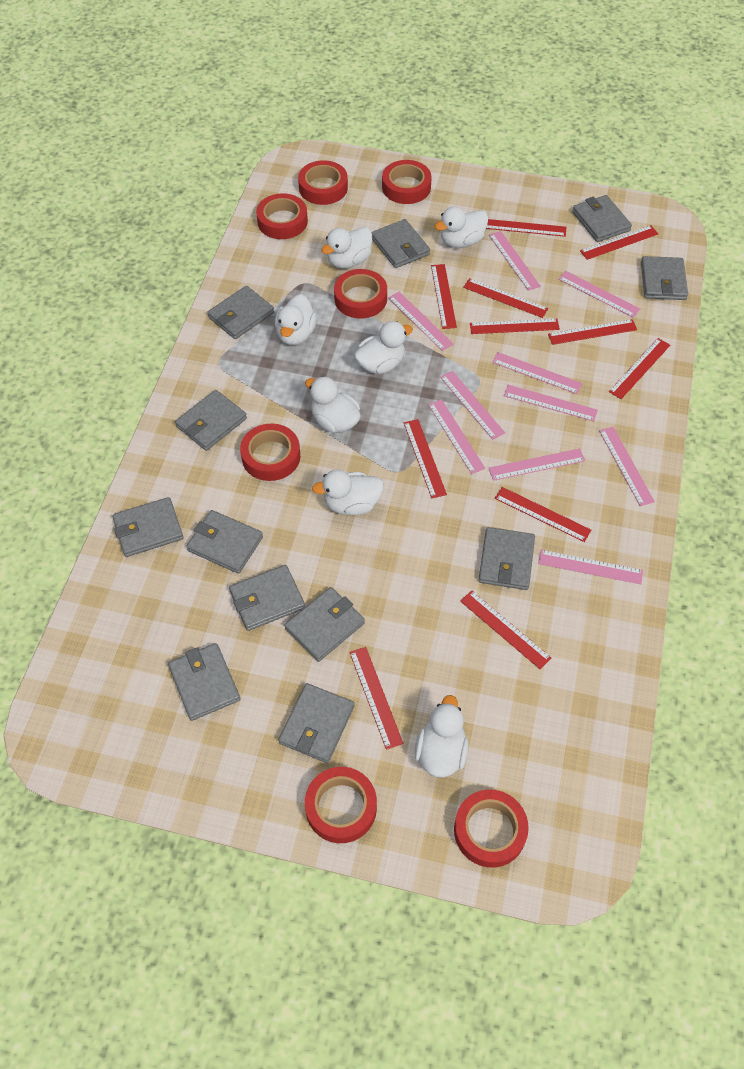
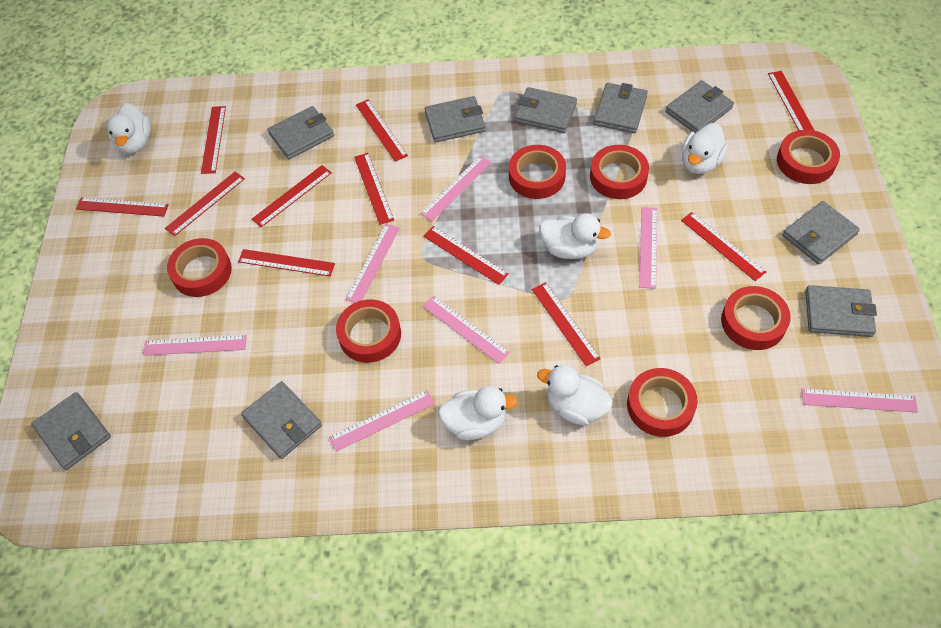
grey wallet: 12 -> 9
pink ruler: 10 -> 7
white duck: 7 -> 5

